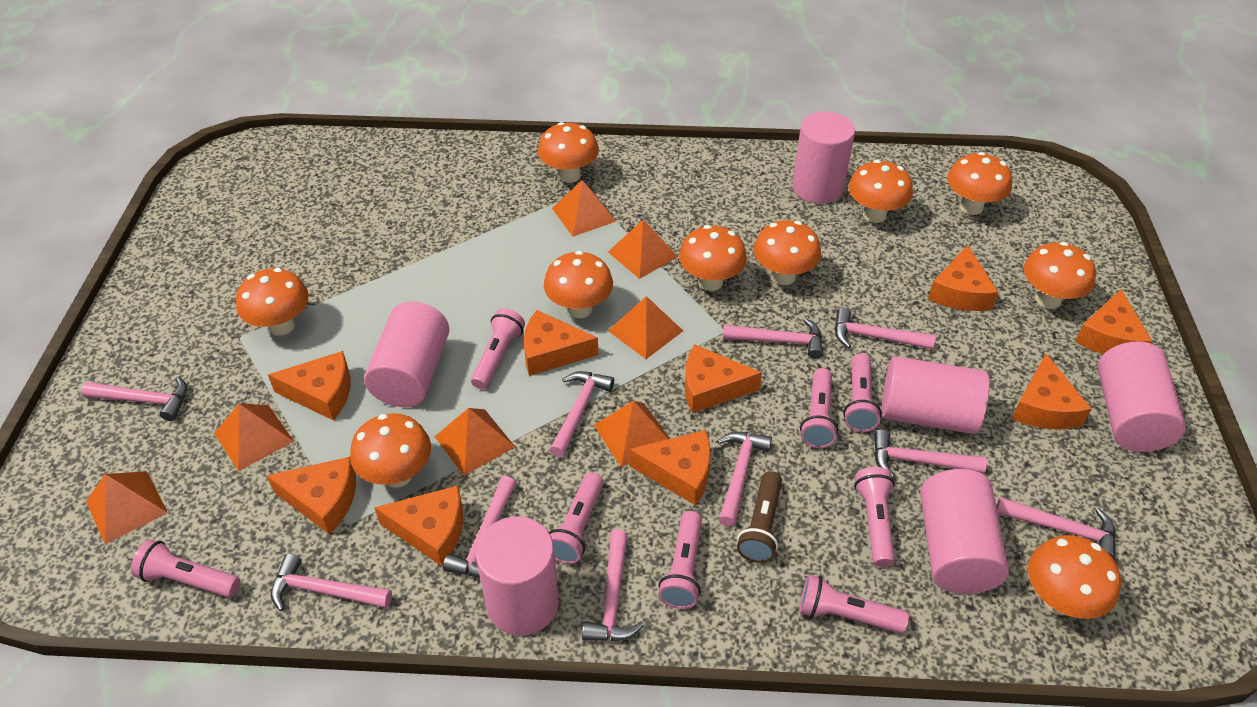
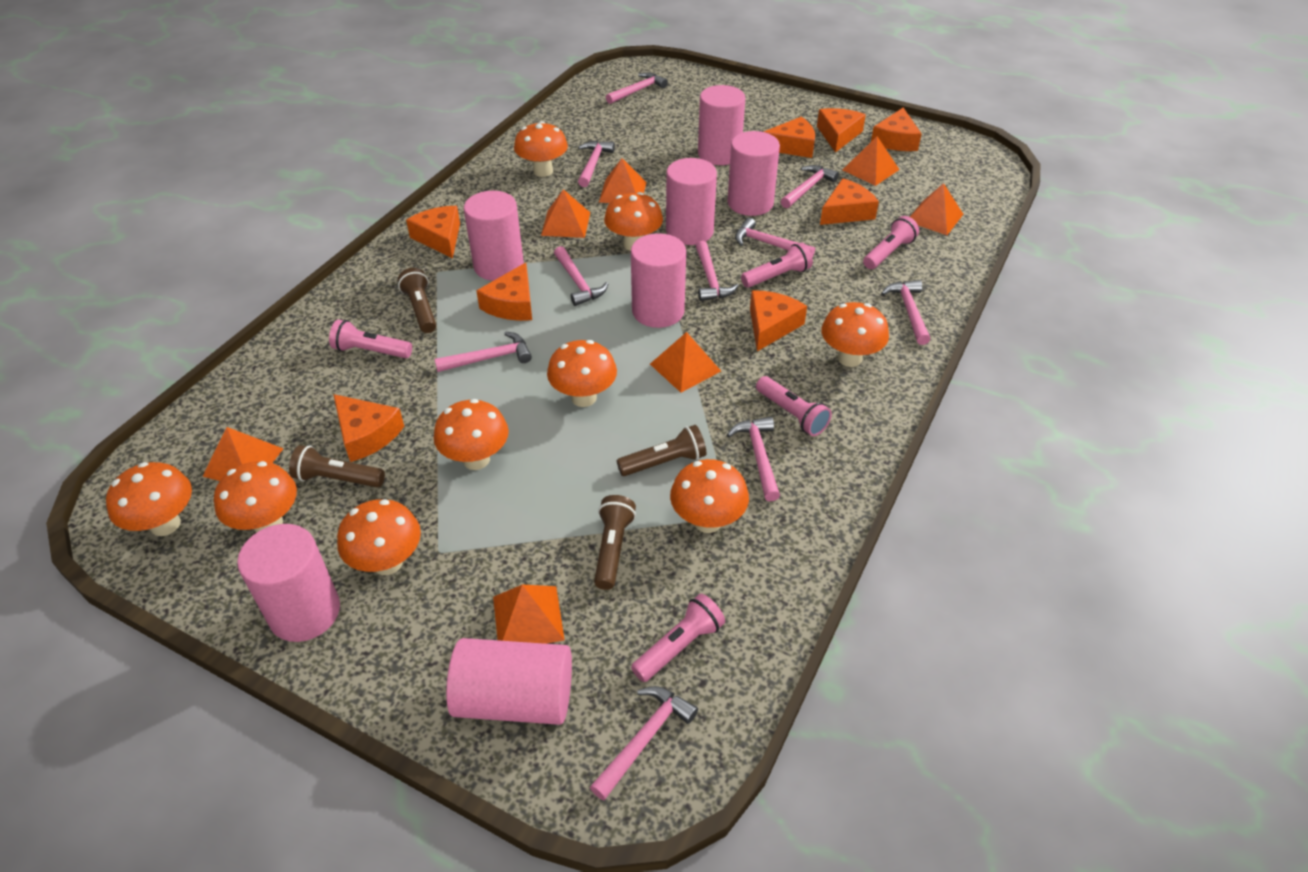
brown flashlight: 1 -> 4
orange cheese: 9 -> 8
orange mushroom: 10 -> 9
pink cylinder: 6 -> 7
pink flashlight: 8 -> 5

